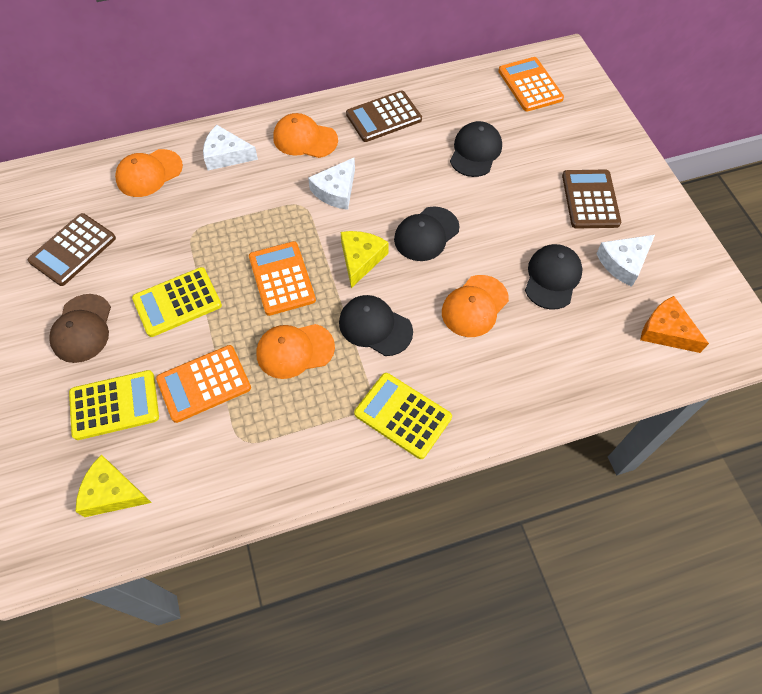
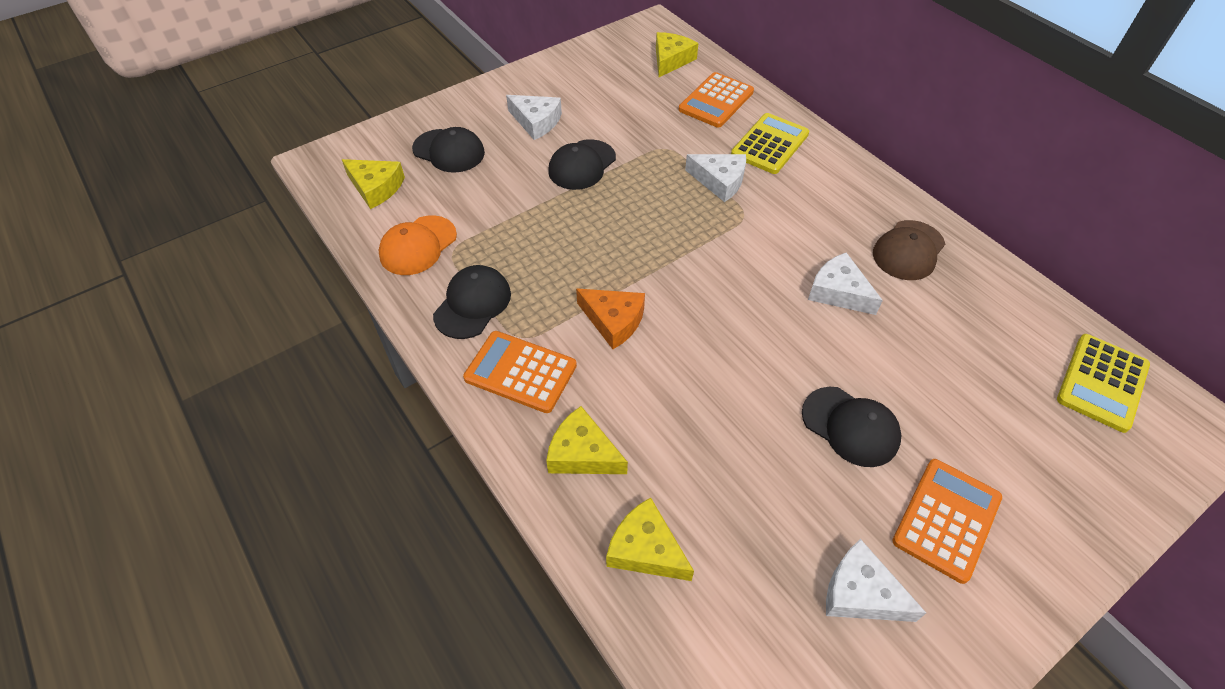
brown calculator: 3 -> 0
orange cap: 4 -> 1
white cheese: 3 -> 4
yellow calculator: 3 -> 2
yellow cheese: 2 -> 4

